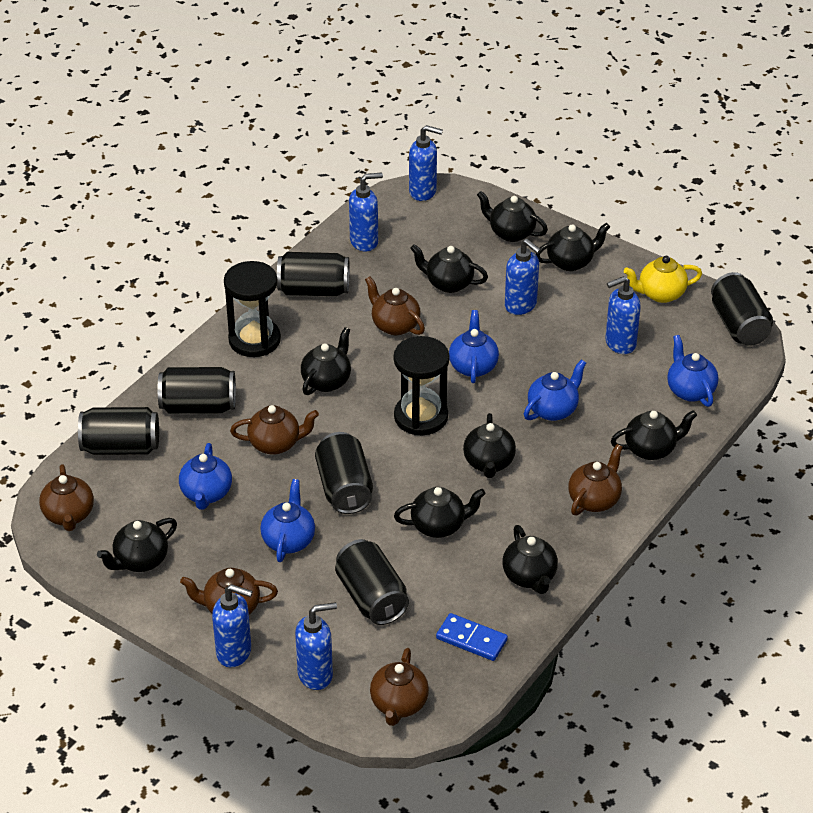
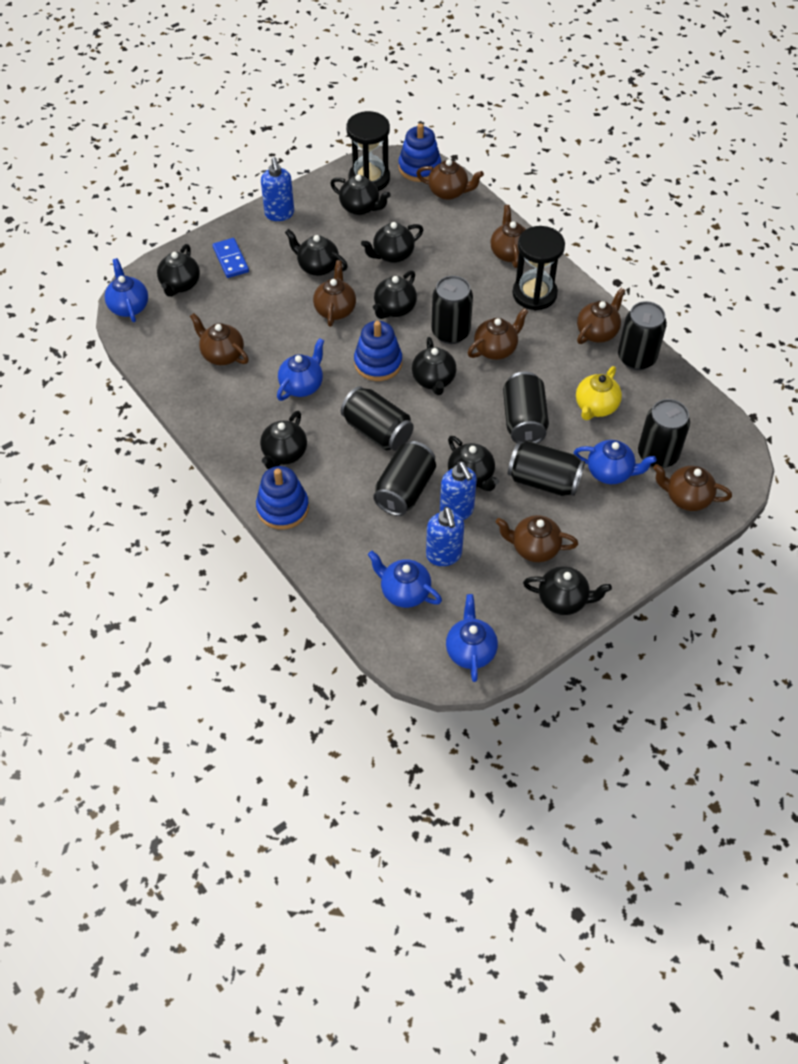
black can: 6 -> 7
blue soap dispenser: 6 -> 3
blue stacking toy: 0 -> 3
brown teapot: 6 -> 8

